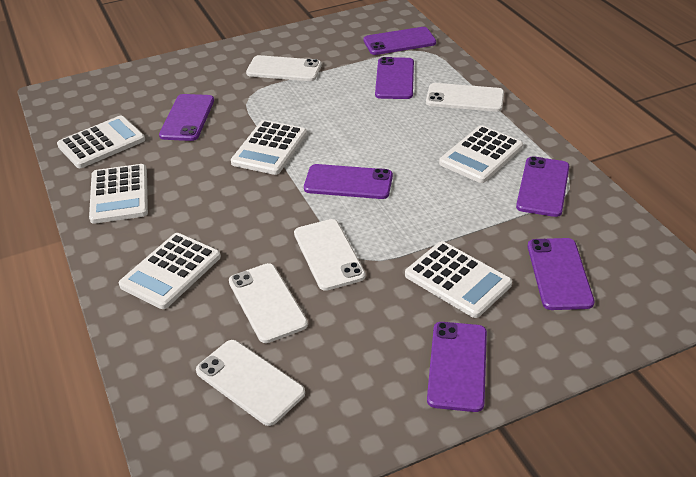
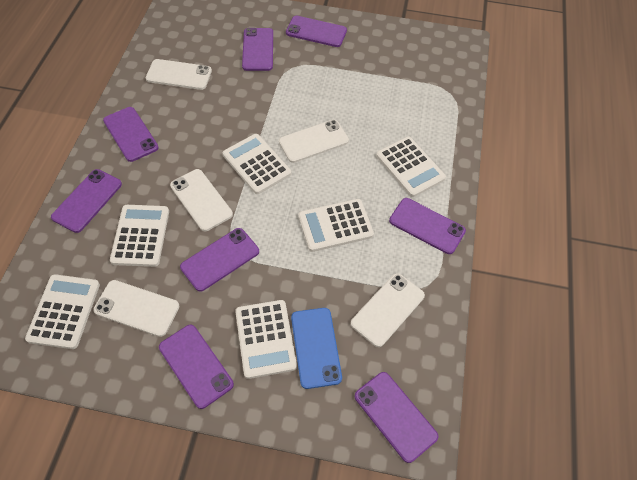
blue phone: 0 -> 1
purple phone: 7 -> 8

